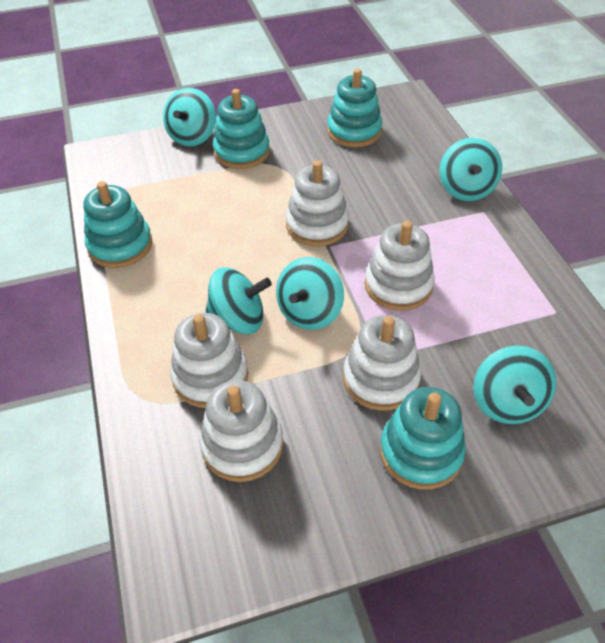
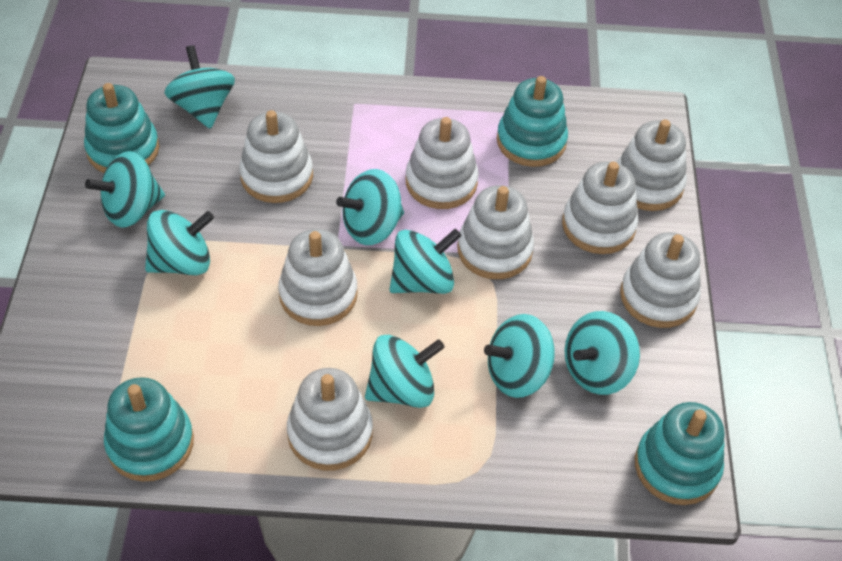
turquoise spinning top: 5 -> 8
white stacking toy: 5 -> 8

